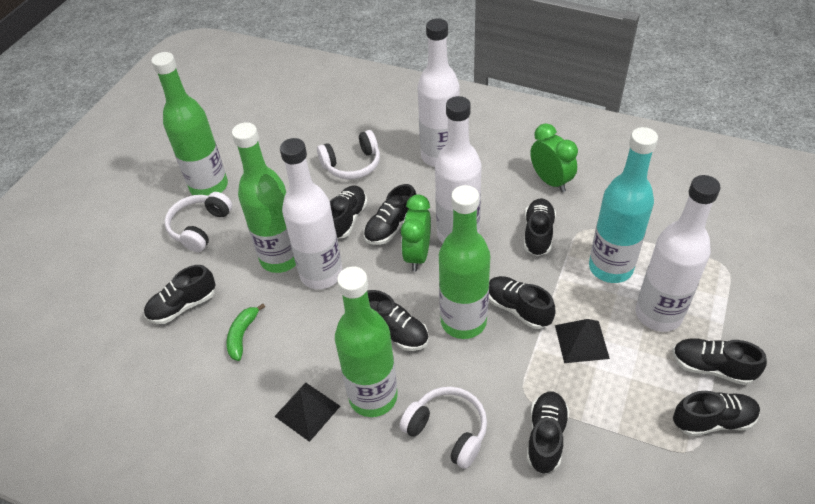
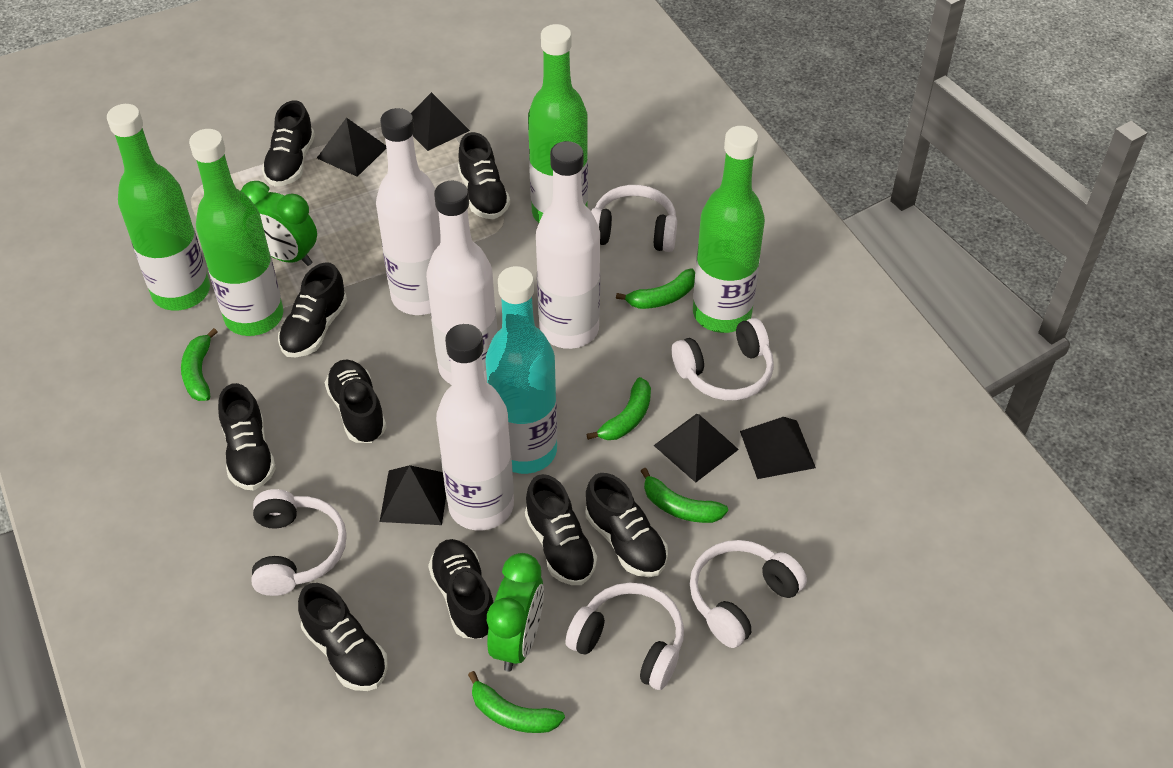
black pyramid: 2 -> 5
green banana: 1 -> 5
white headphones: 3 -> 5

